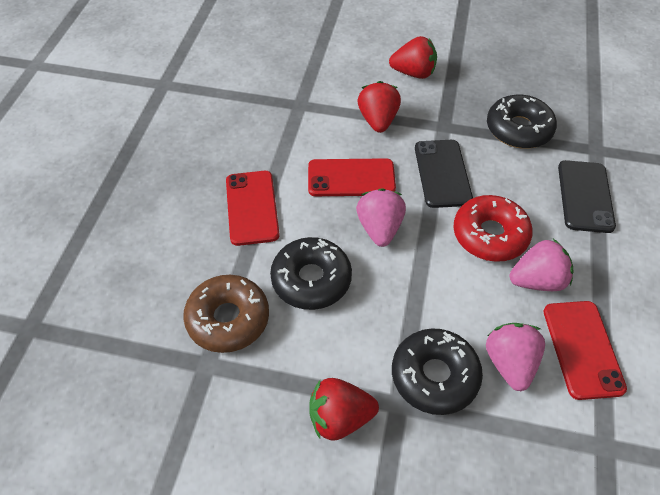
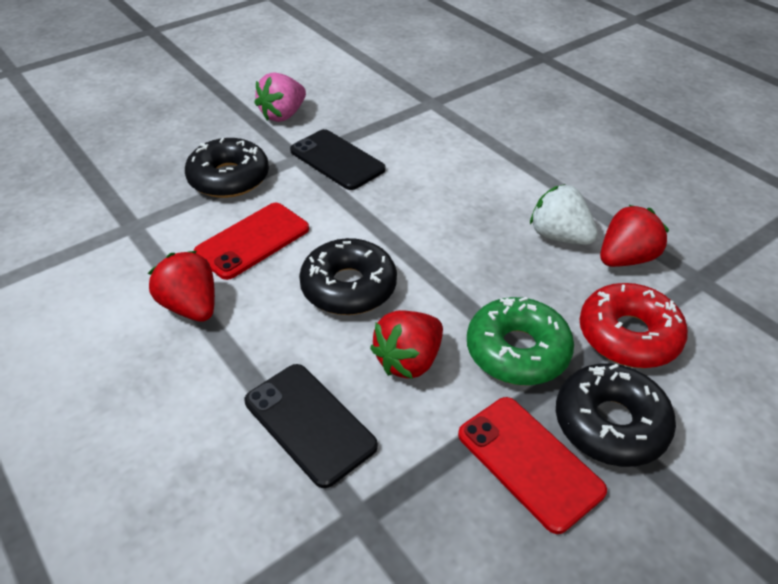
brown donut: 1 -> 0
green donut: 0 -> 1
pink strawberry: 3 -> 1
red phone: 3 -> 2
white strawberry: 0 -> 1

